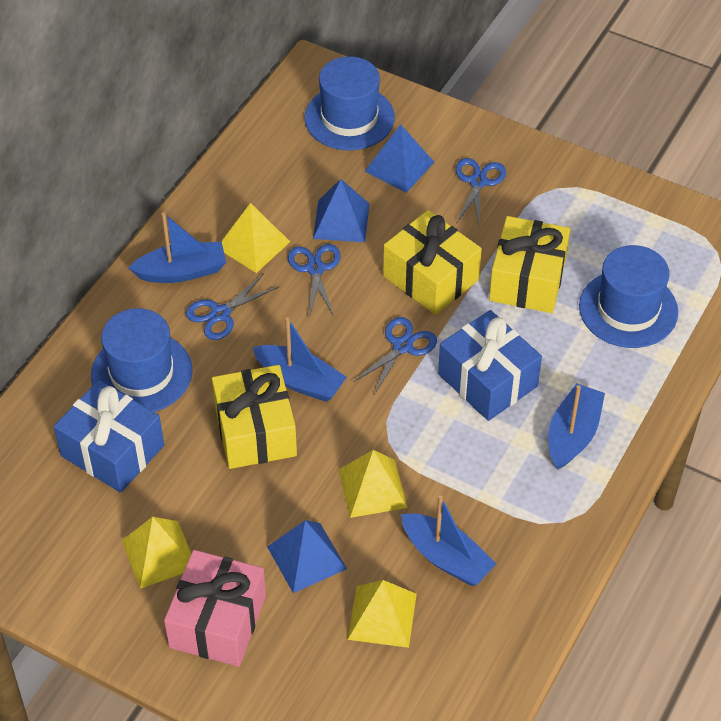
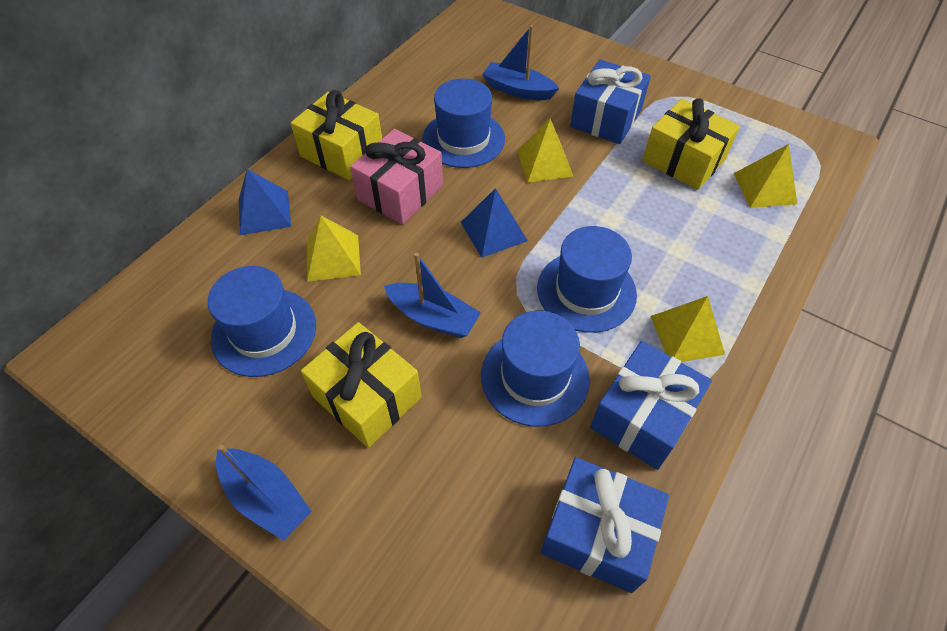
blue boat: 4 -> 3
blue gift: 2 -> 3
blue hat: 3 -> 4
blue pyramid: 3 -> 2
blue scissors: 4 -> 0

